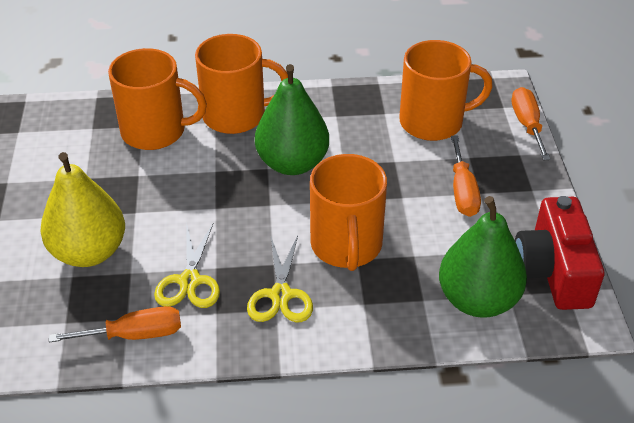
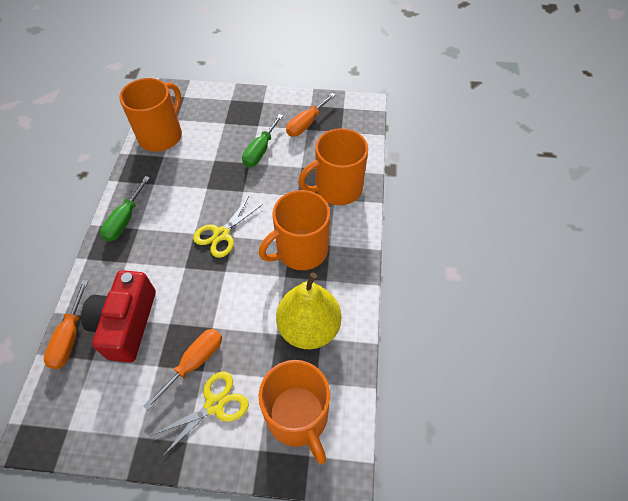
green pear: 2 -> 0
green screwdriver: 0 -> 2

